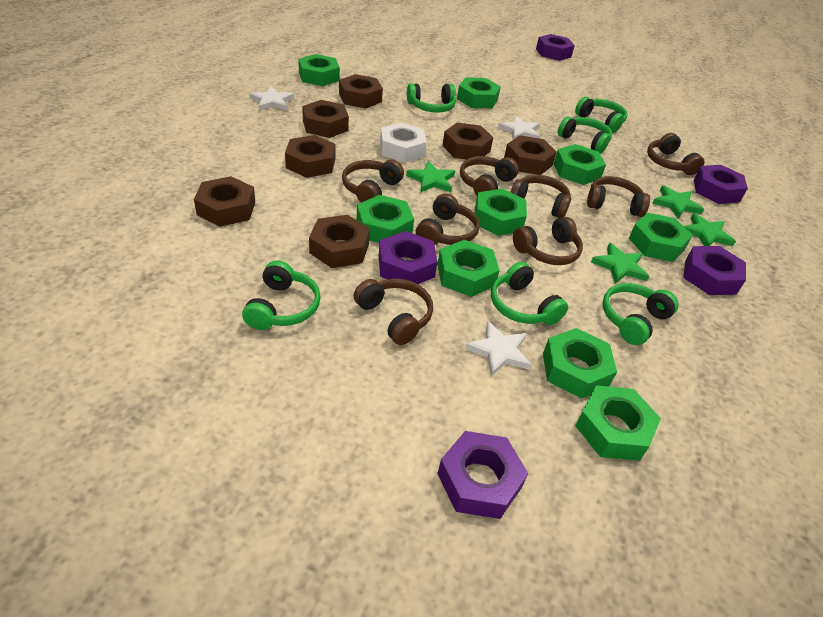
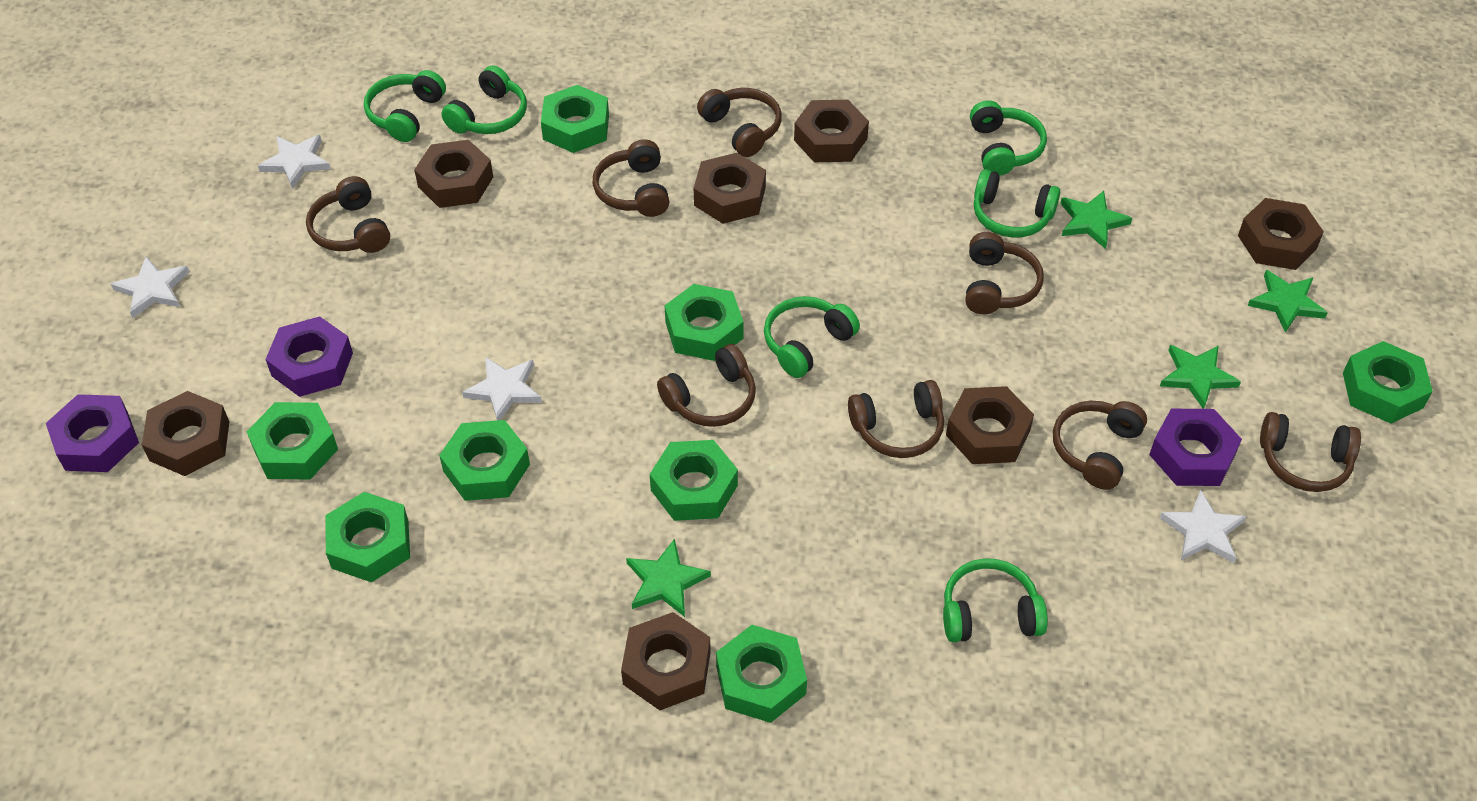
green nut: 9 -> 8
purple nut: 5 -> 3
white nut: 1 -> 0
white star: 3 -> 4

